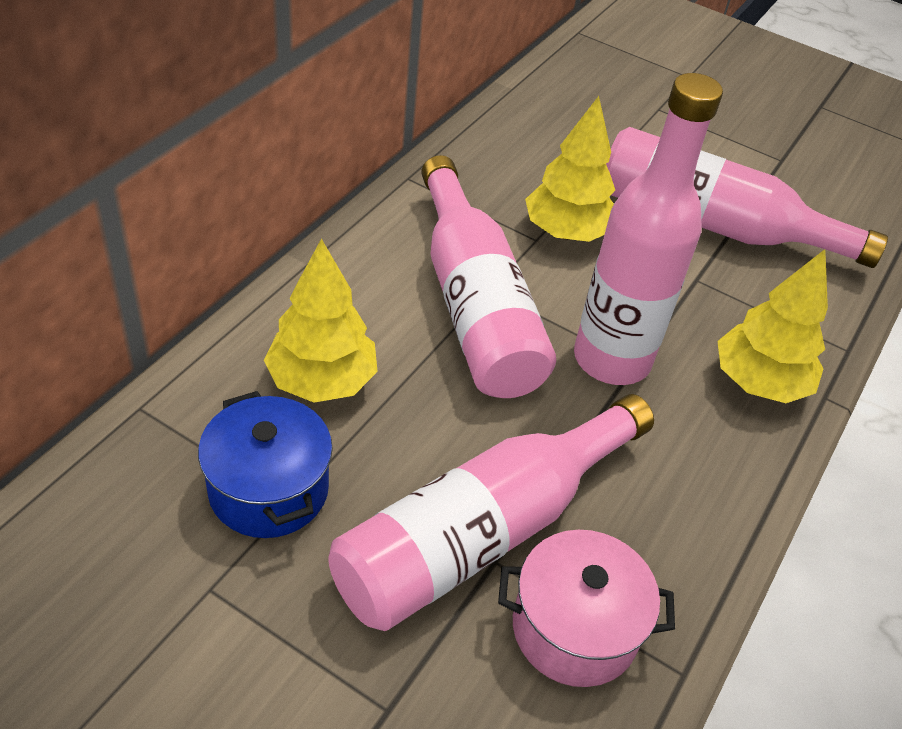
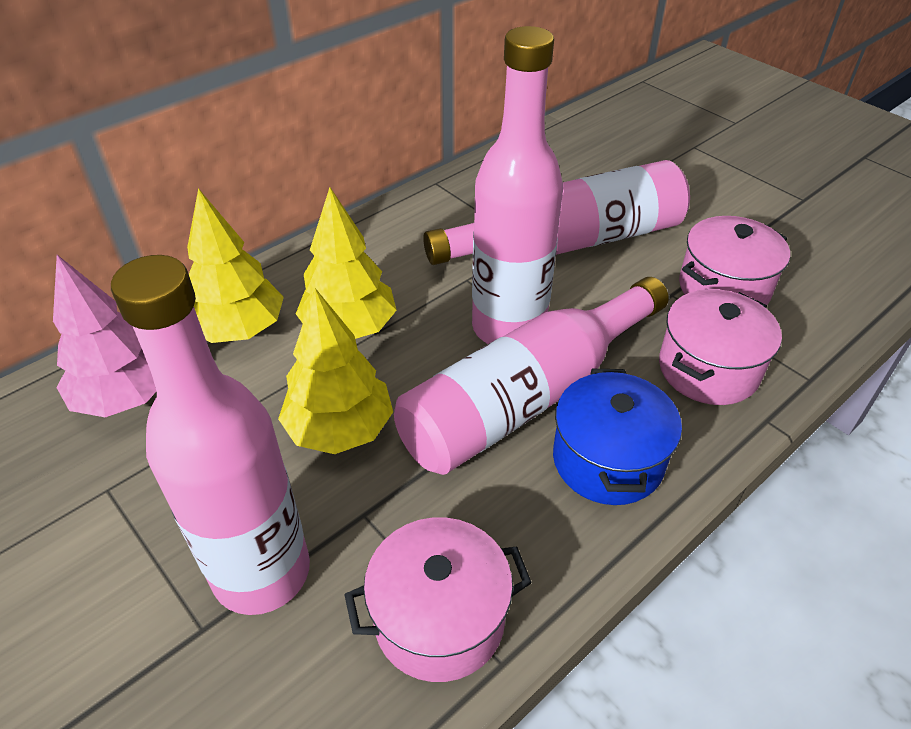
pink pot: 1 -> 3
pink tree: 0 -> 1

